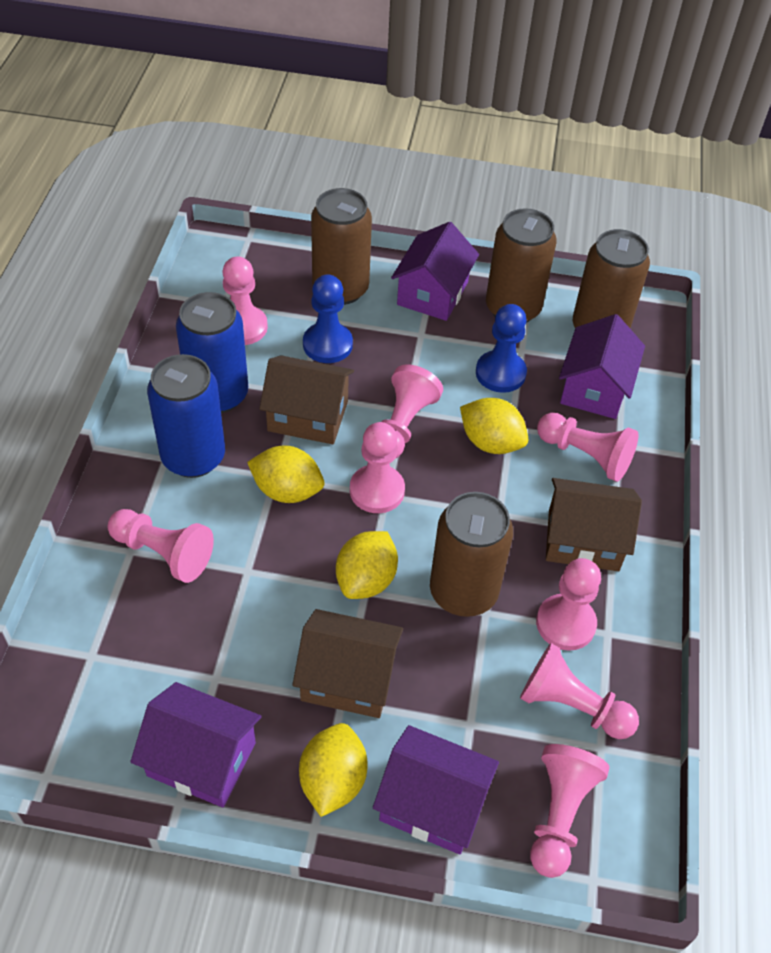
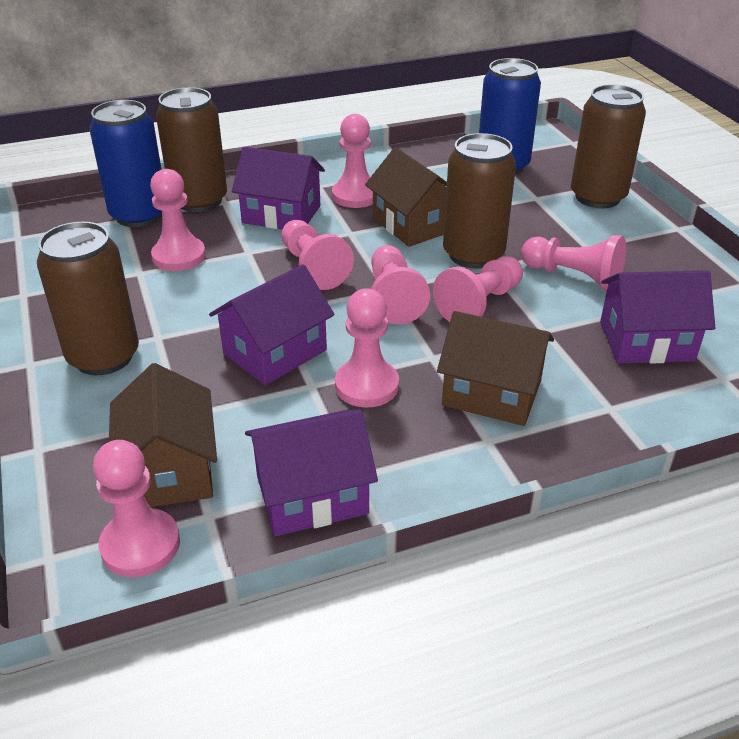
blue pawn: 2 -> 0
yellow lemon: 4 -> 0

